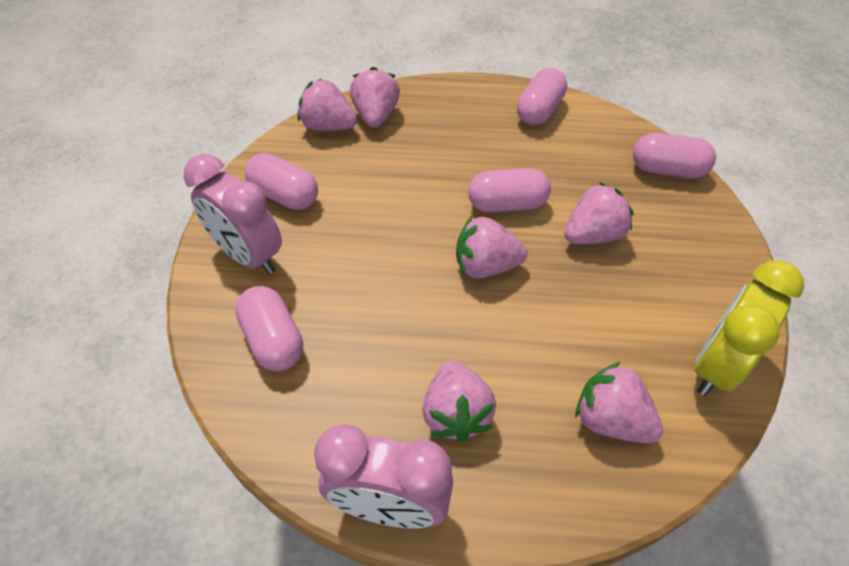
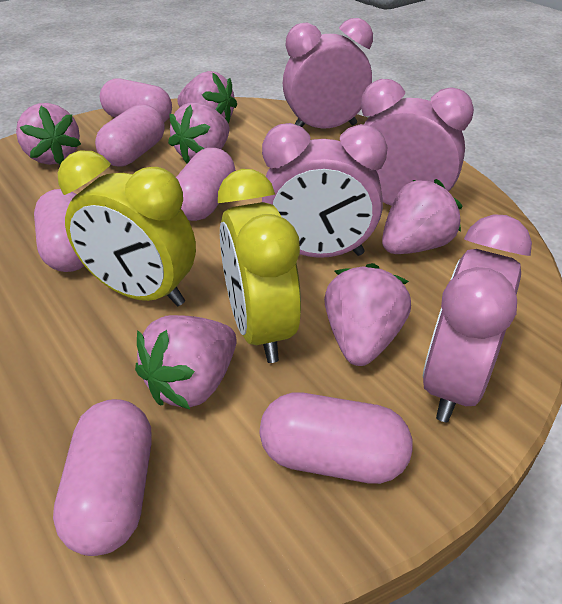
pink capsule: 5 -> 6
pink clock: 2 -> 4
yellow clock: 1 -> 2

